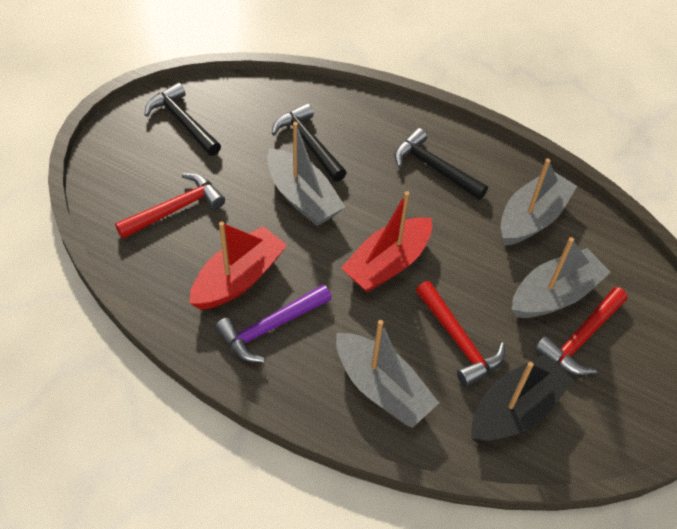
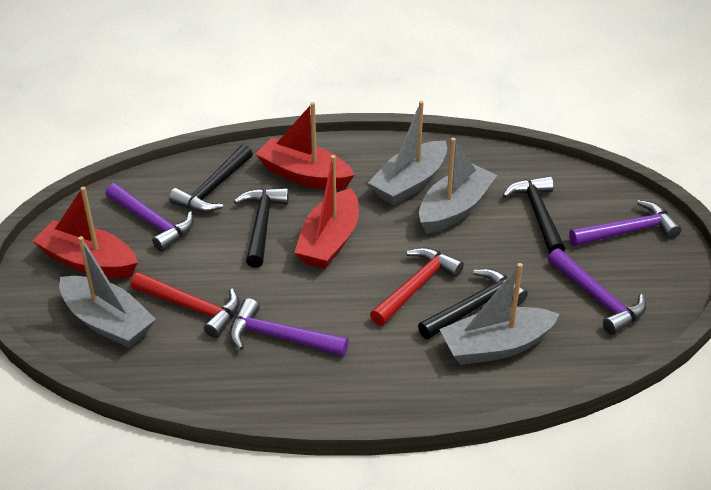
black boat: 1 -> 0
black hammer: 3 -> 4
purple hammer: 1 -> 4
red boat: 2 -> 3
red hammer: 3 -> 2

